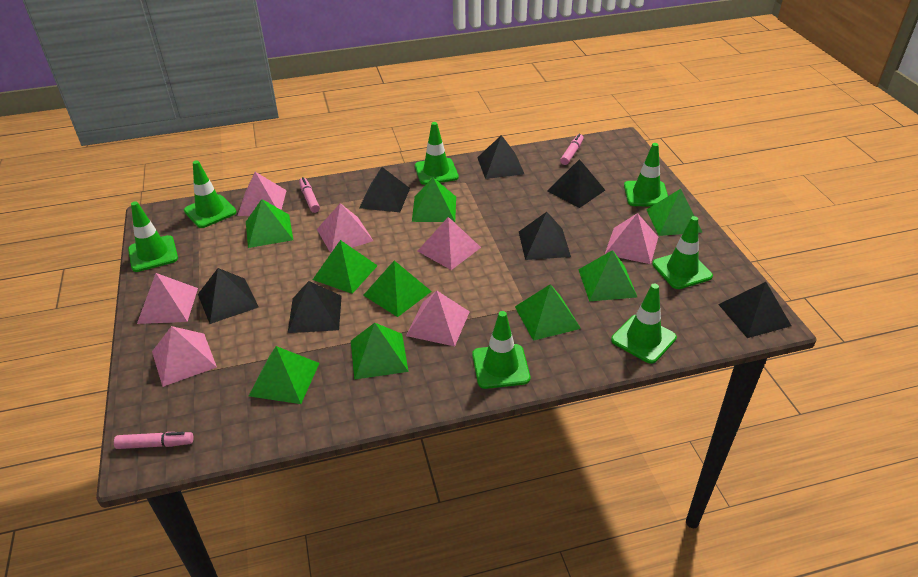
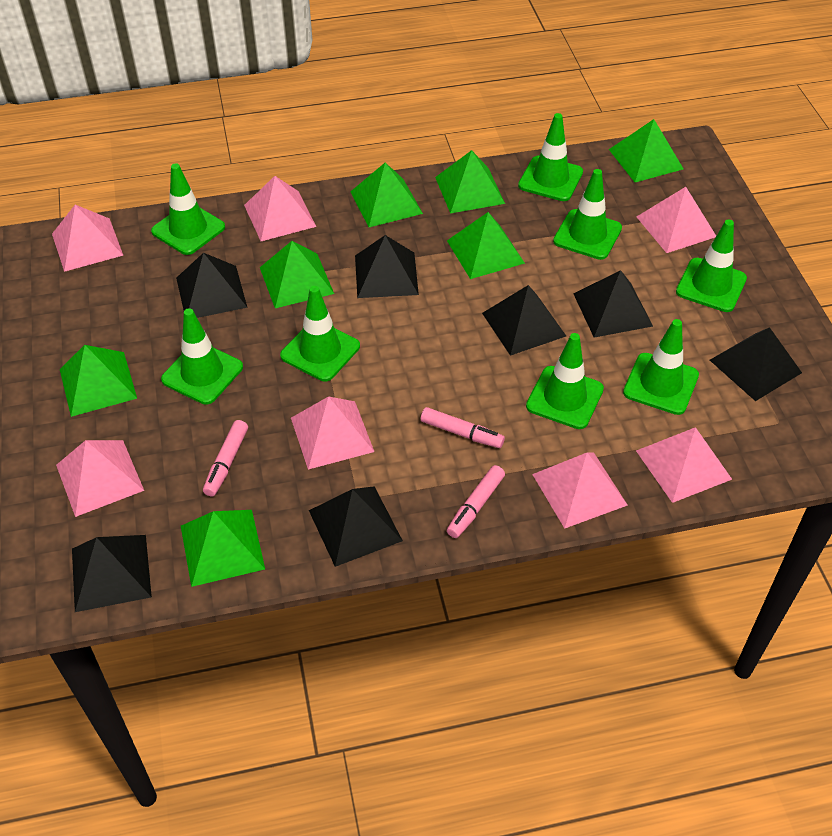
green pyramid: 9 -> 7
green traffic cone: 7 -> 8

